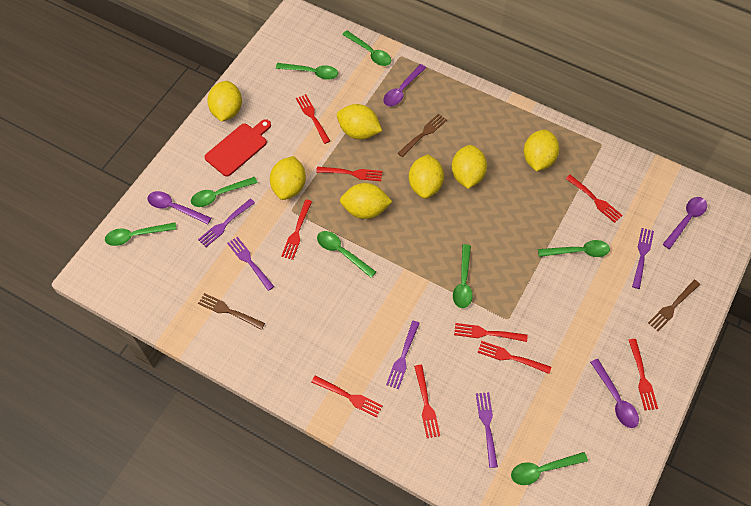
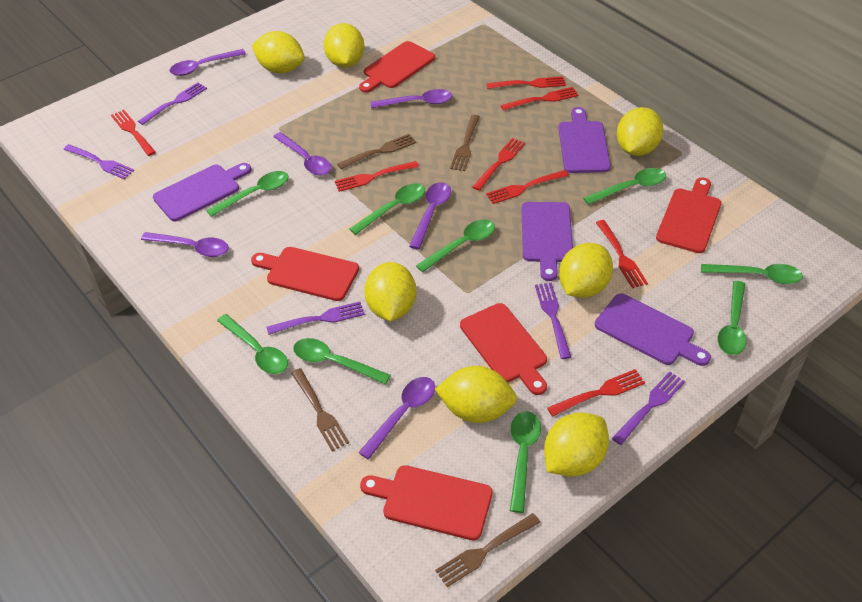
brown fork: 3 -> 4
green spoon: 8 -> 9
purple cutting board: 0 -> 4
purple spoon: 4 -> 6
red cutting board: 1 -> 5
red fork: 9 -> 8

